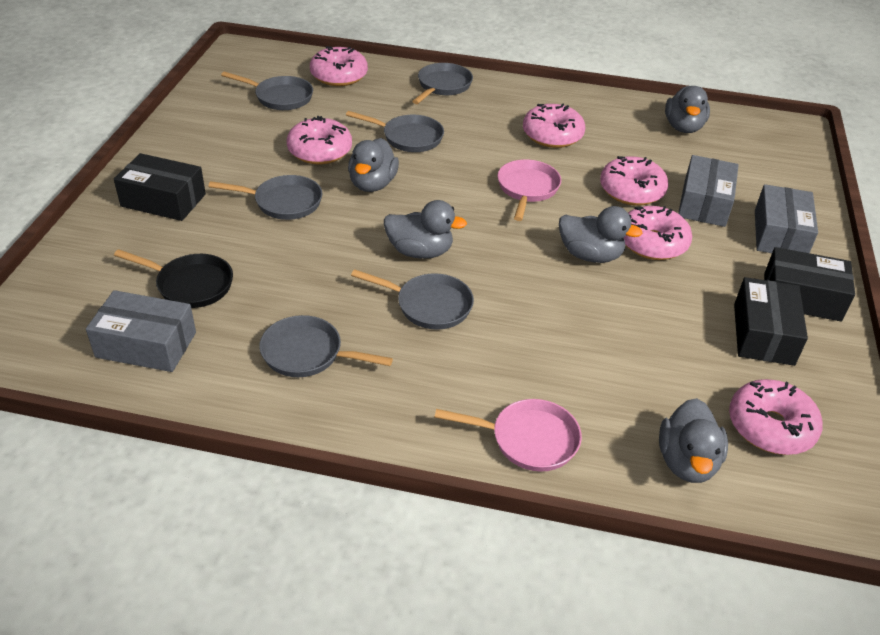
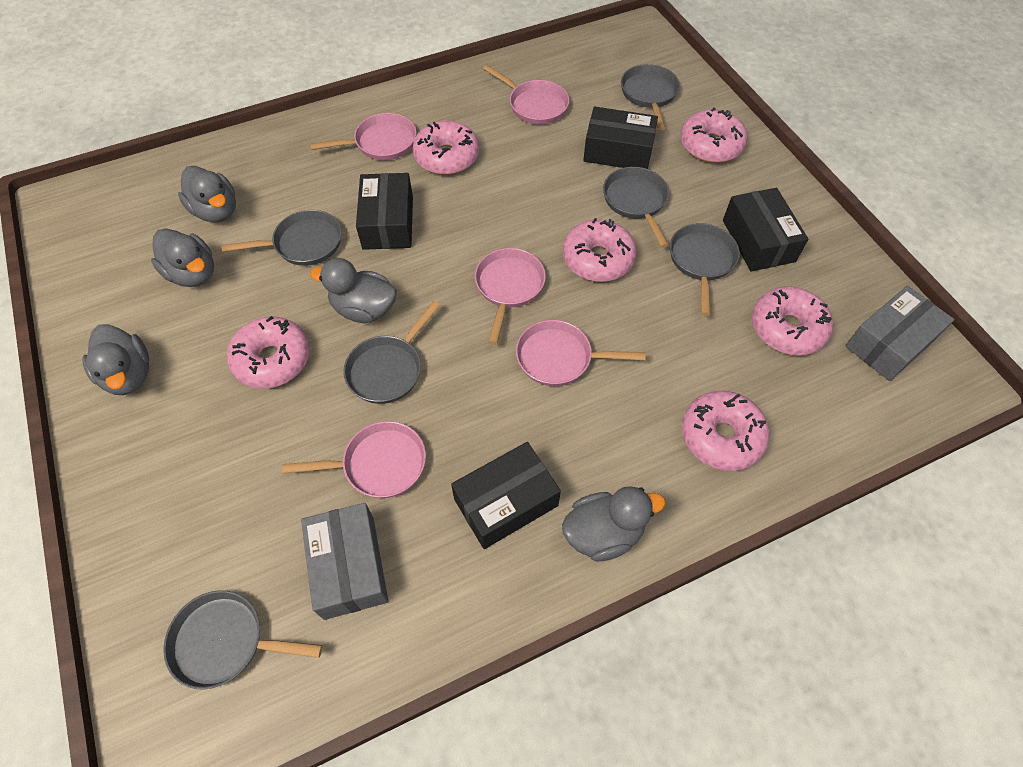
black box: 3 -> 4
black pan: 1 -> 0
grey box: 3 -> 2
pink pan: 2 -> 5

